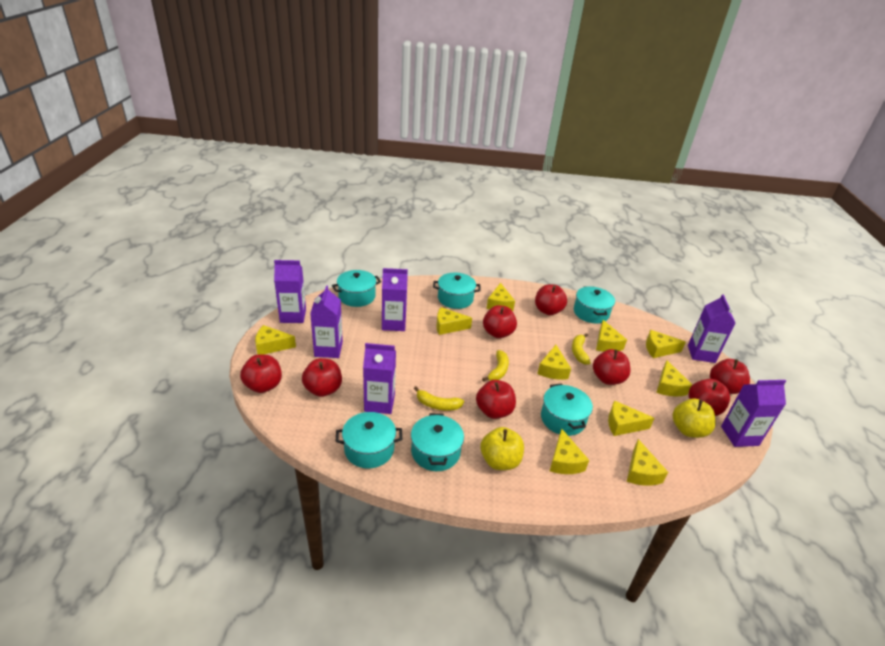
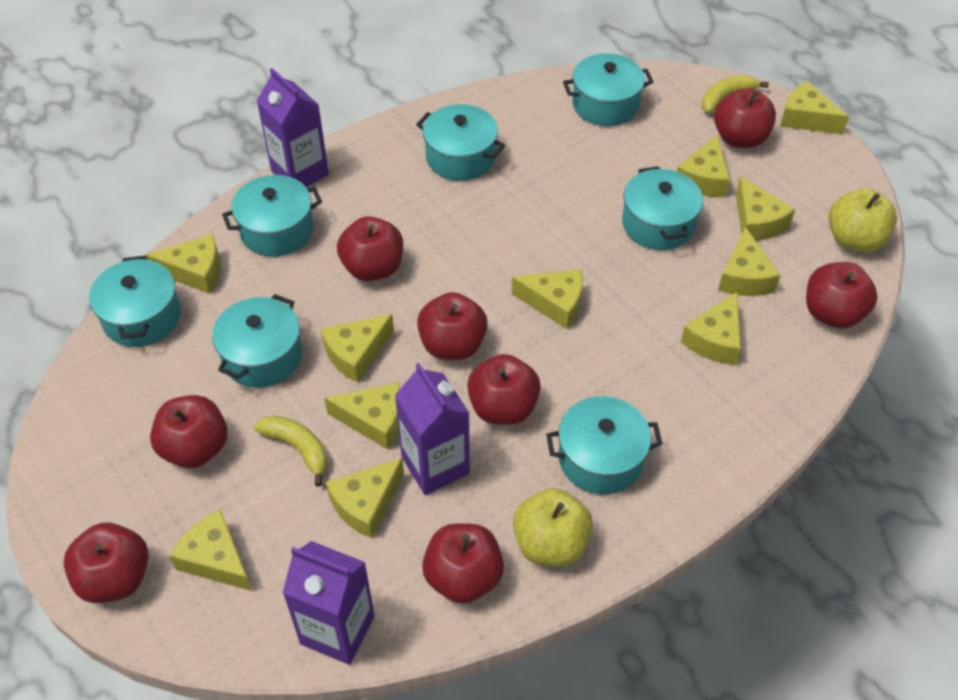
purple carton: 6 -> 3
turquoise pot: 6 -> 7
yellow banana: 3 -> 2
yellow cheese: 10 -> 11

